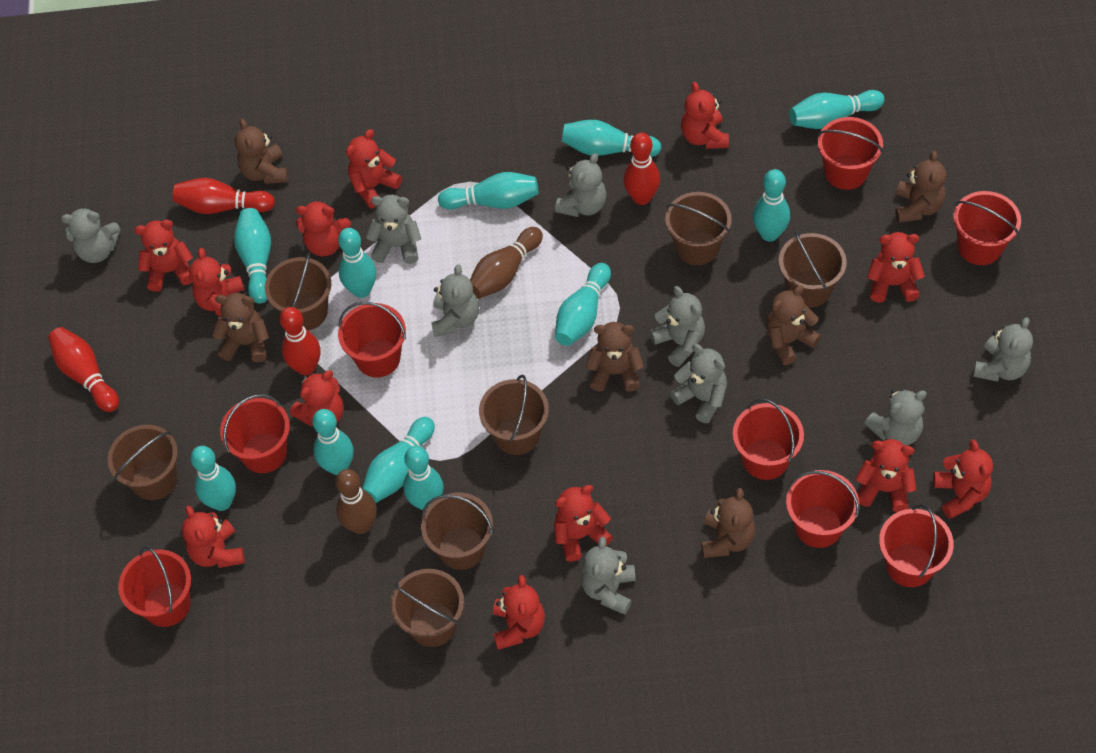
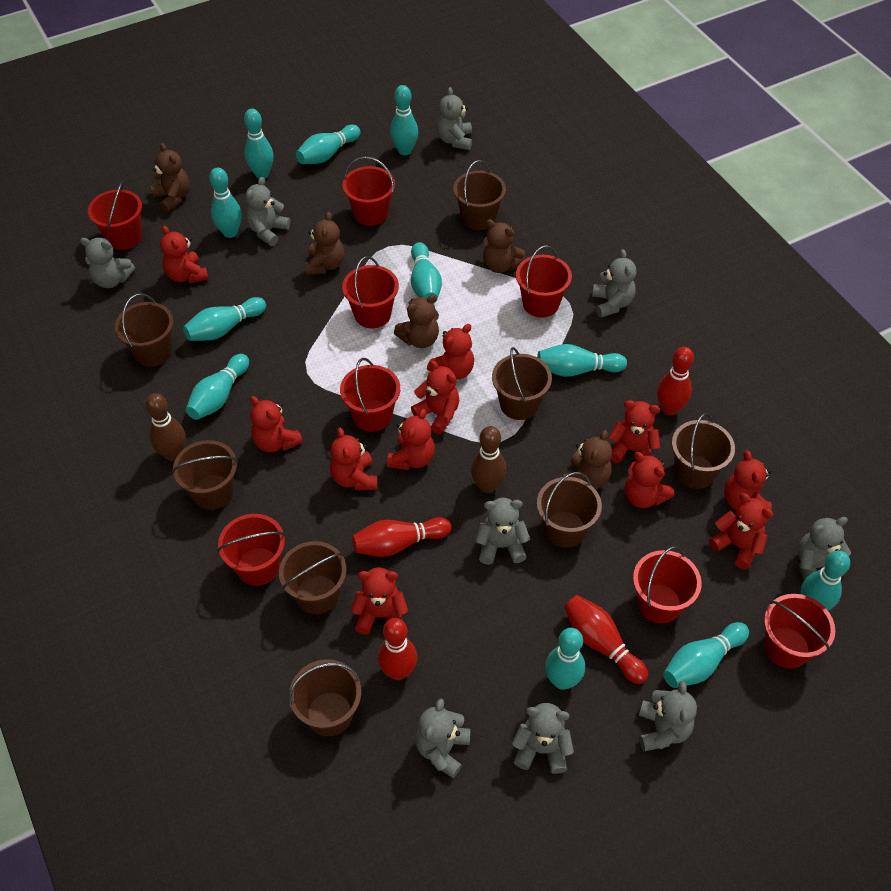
brown bucket: 7 -> 8
brown teddy bear: 6 -> 5
red teddy bear: 12 -> 11

